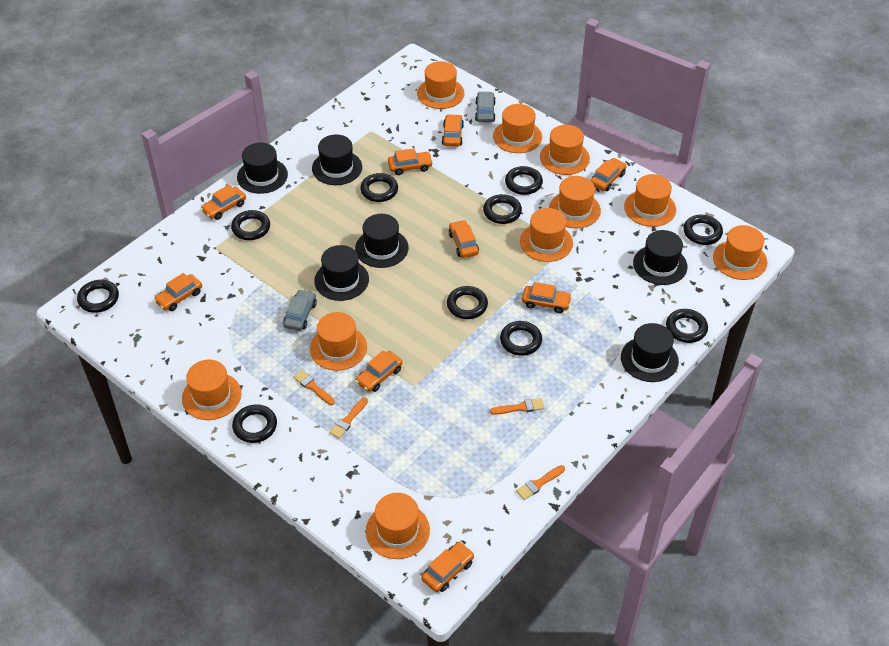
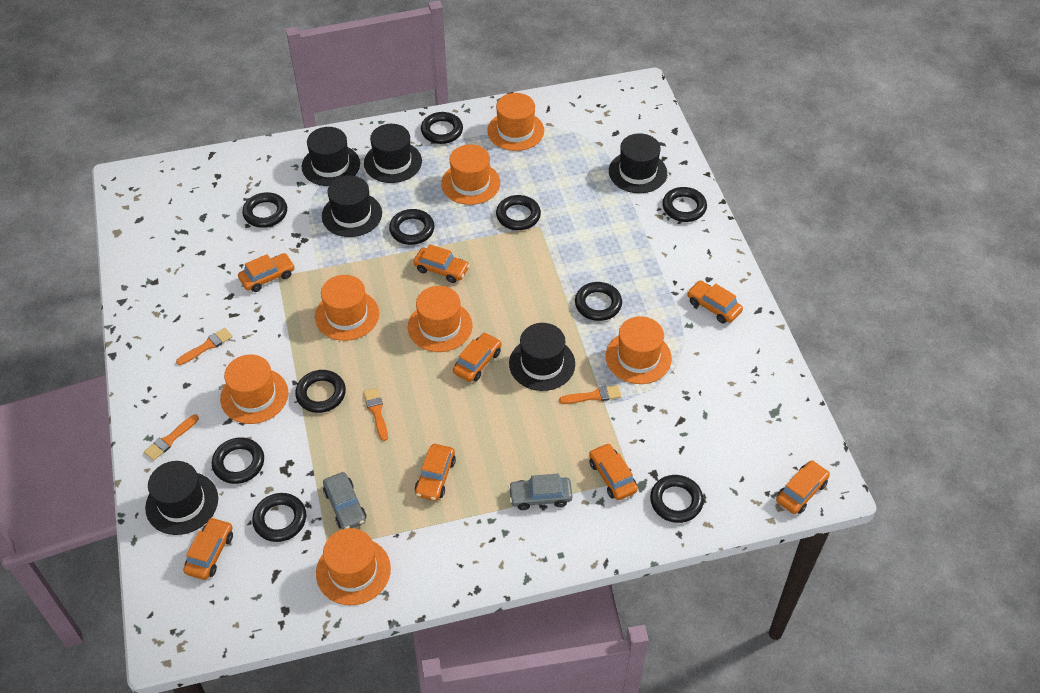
orange car: 9 -> 8
orange hat: 10 -> 7

